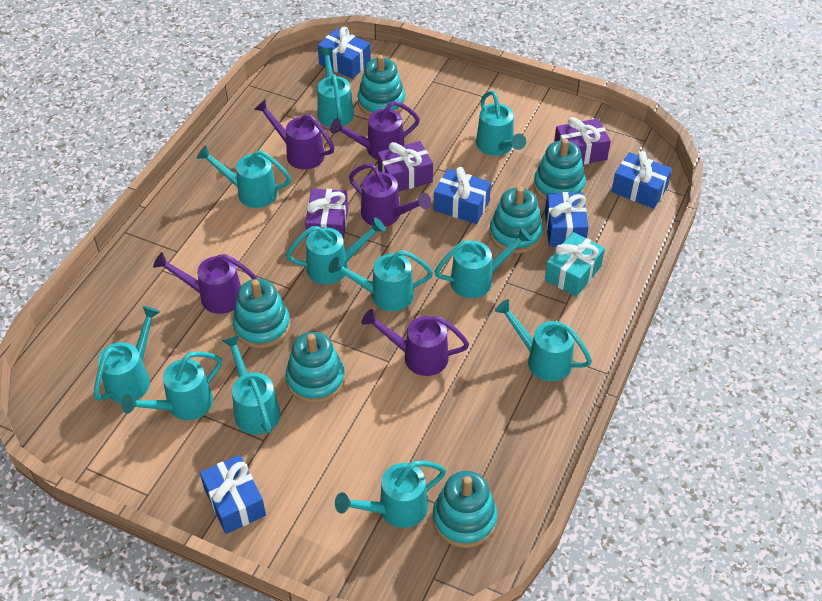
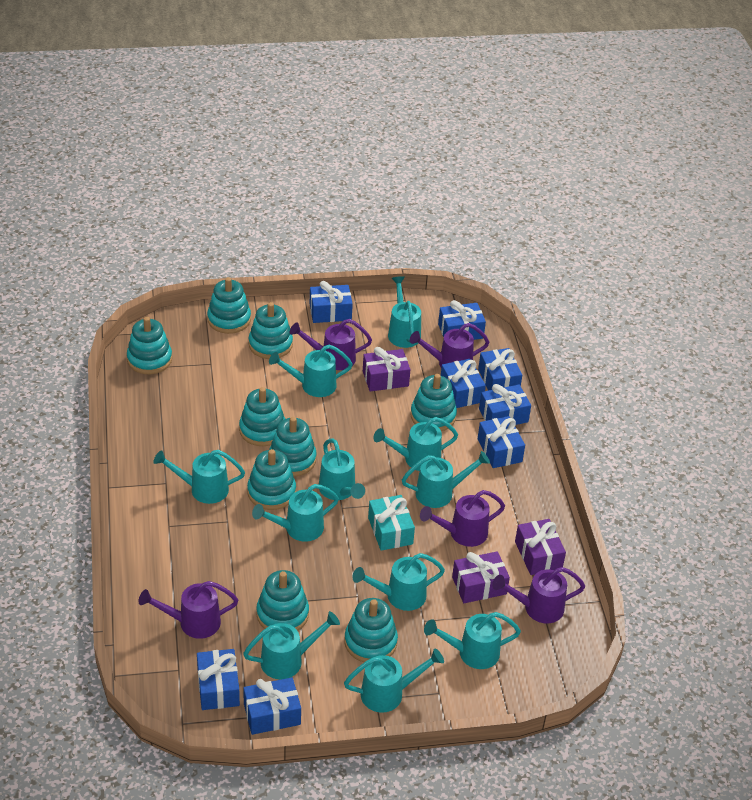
blue gift: 5 -> 8
turquoise stacking toy: 6 -> 9

